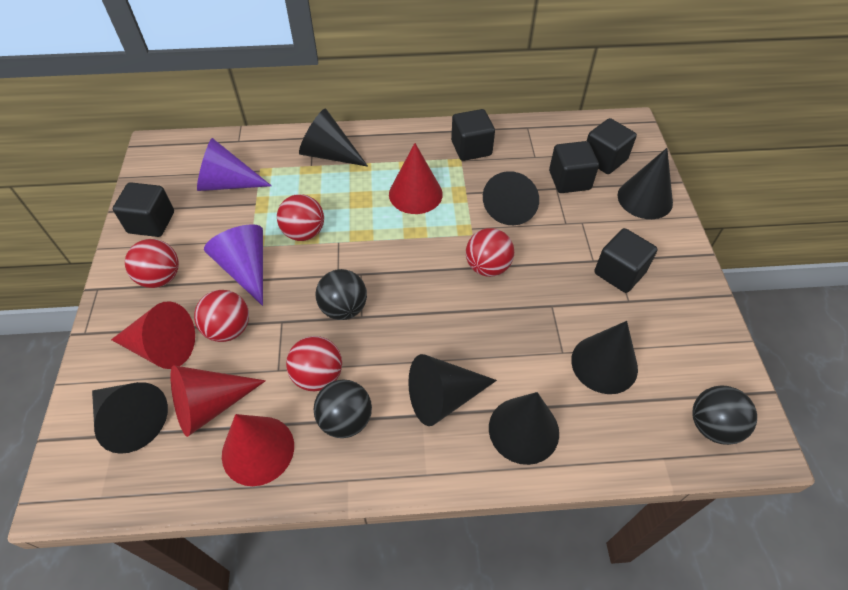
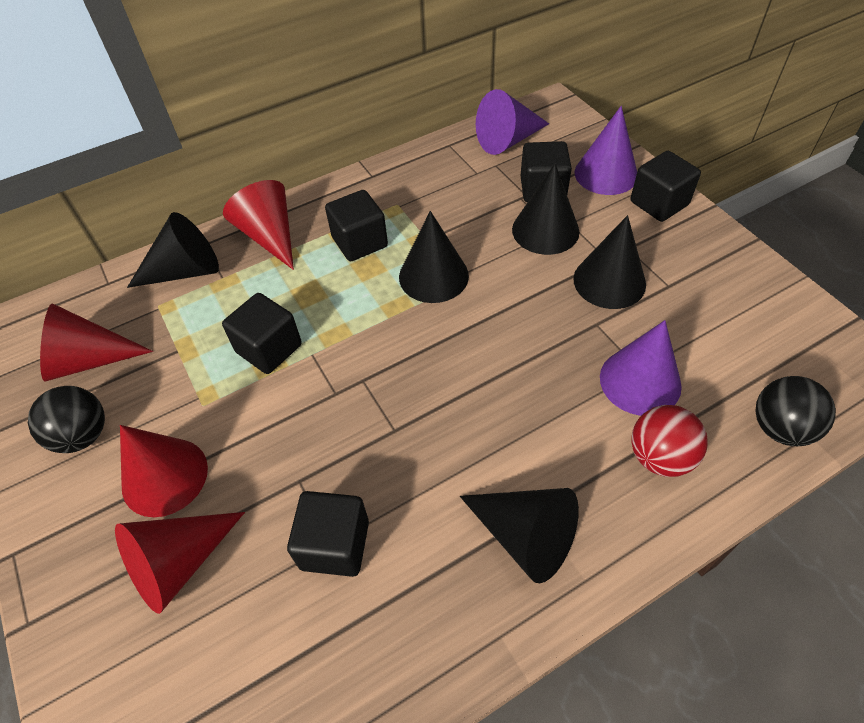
black ball: 3 -> 2
black cone: 7 -> 5
purple cone: 2 -> 3
red ball: 5 -> 1

